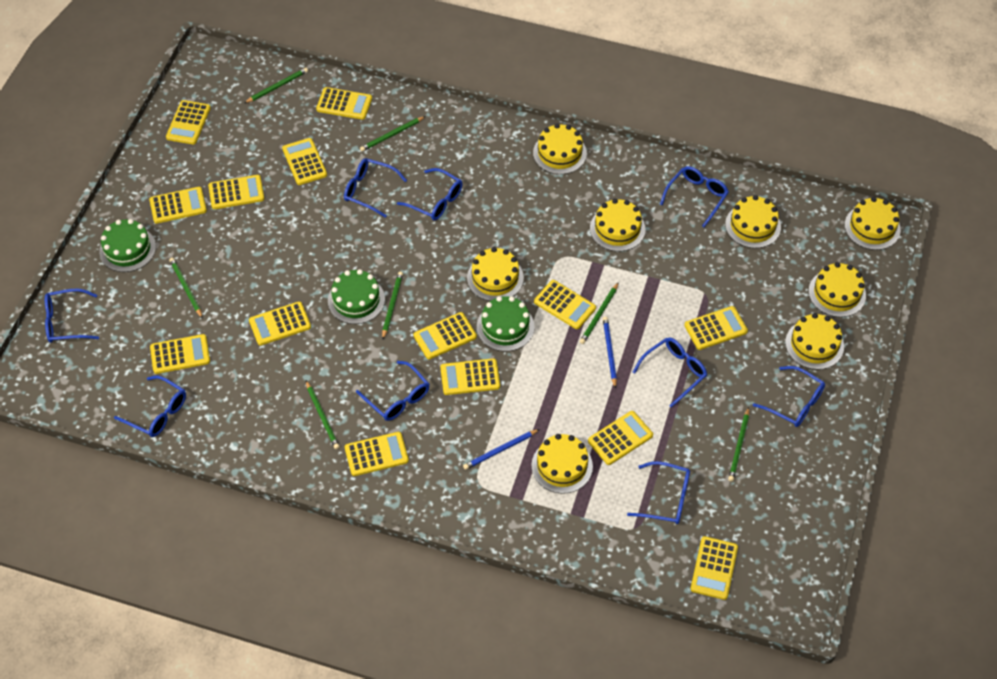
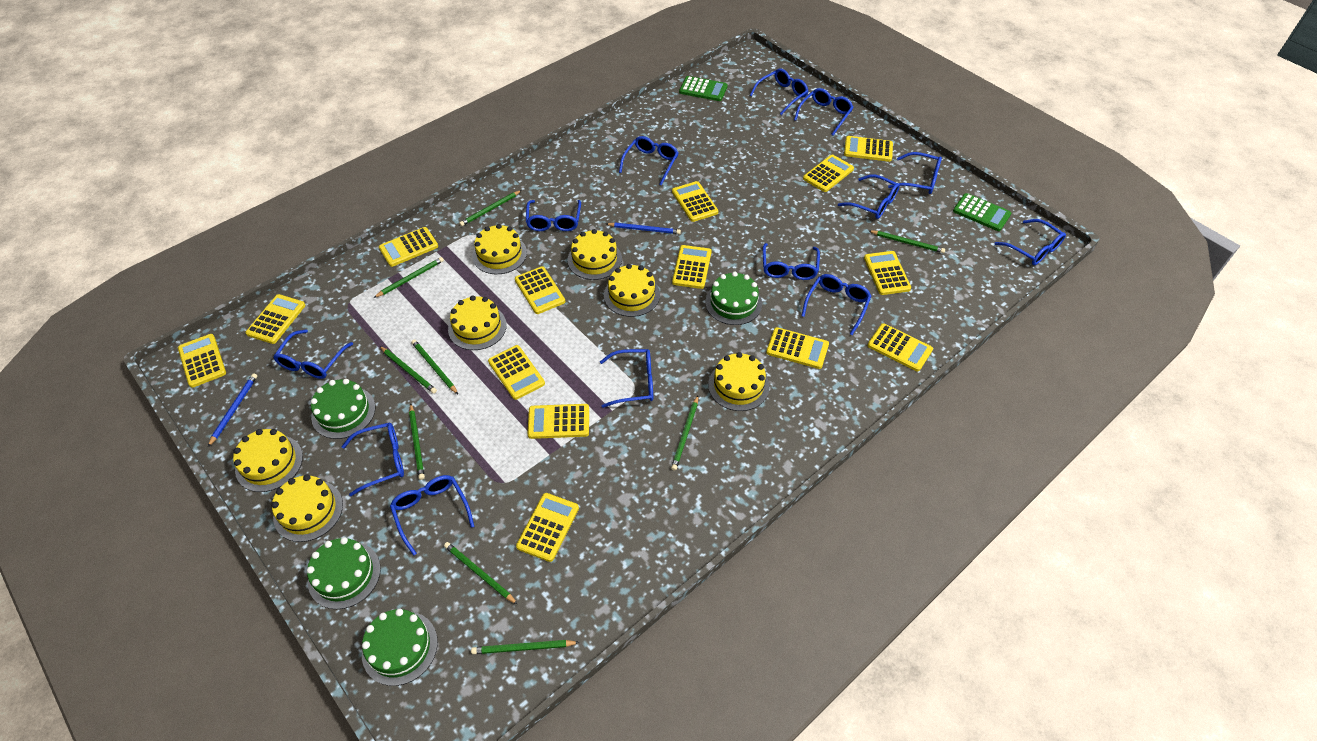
blue glasses: 9 -> 13
green cake: 3 -> 4
green calculator: 0 -> 2
green pencil: 7 -> 9
yellow cake: 8 -> 7

